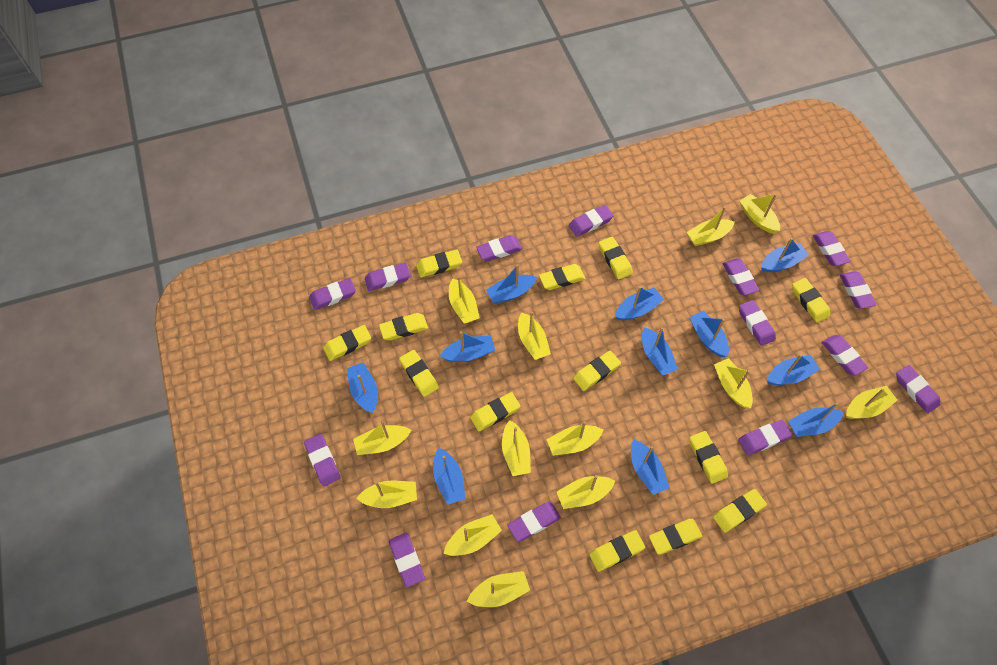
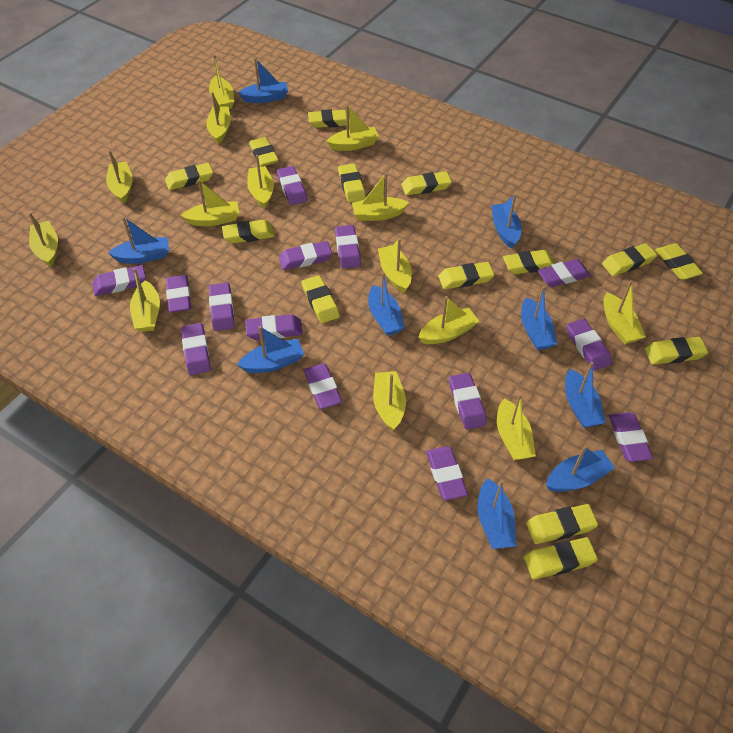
blue boat: 11 -> 9
yellow boat: 13 -> 14
yellow eraser: 13 -> 14

